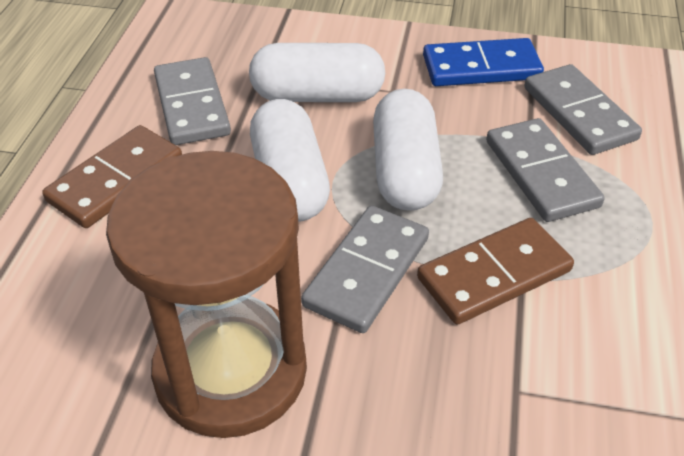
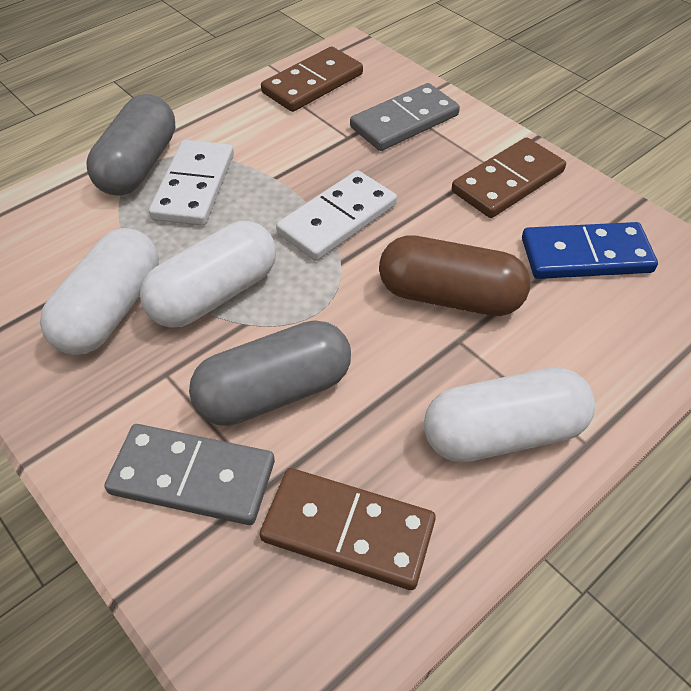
brown capsule: 0 -> 1
brown domino: 2 -> 3
brown hourglass: 1 -> 0
grey capsule: 0 -> 2
grey domino: 4 -> 2
white domino: 0 -> 2

